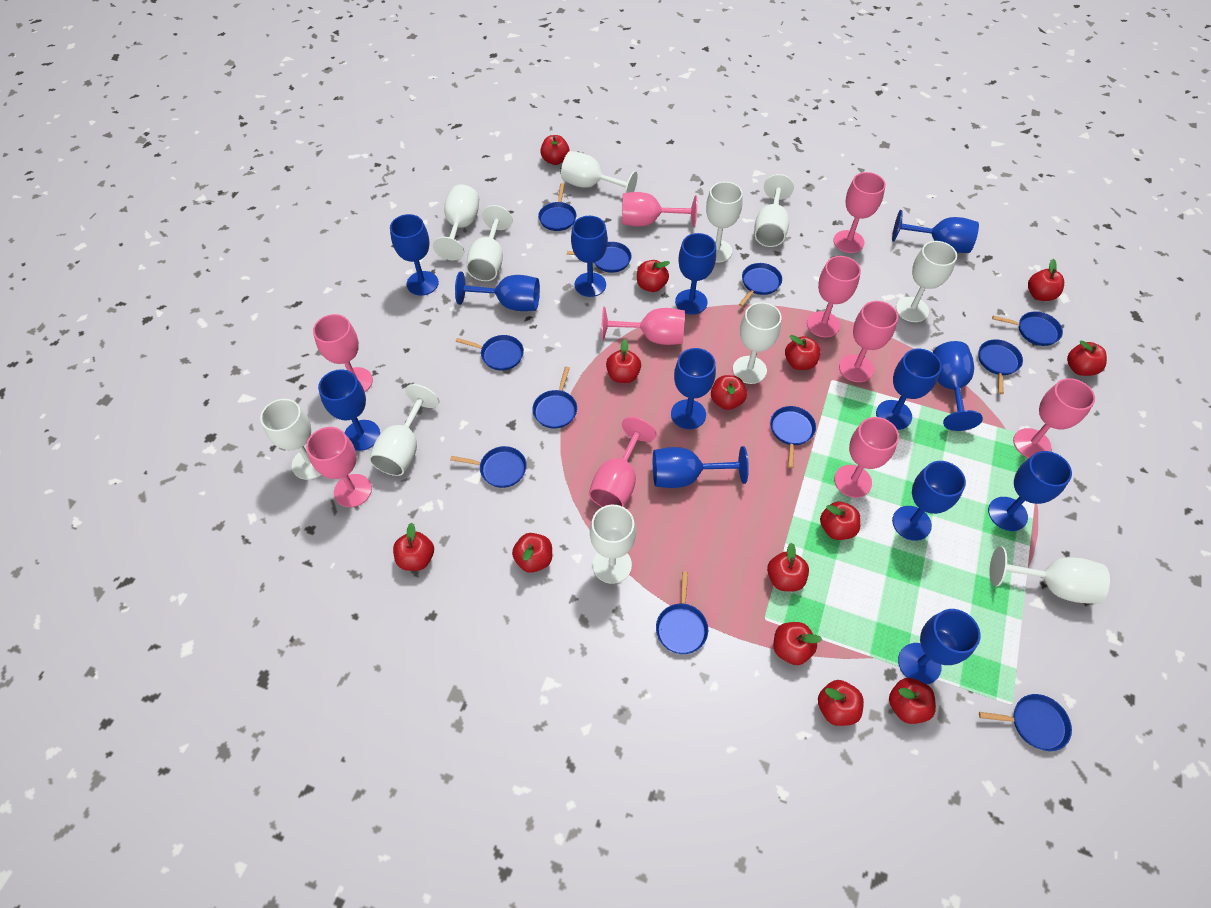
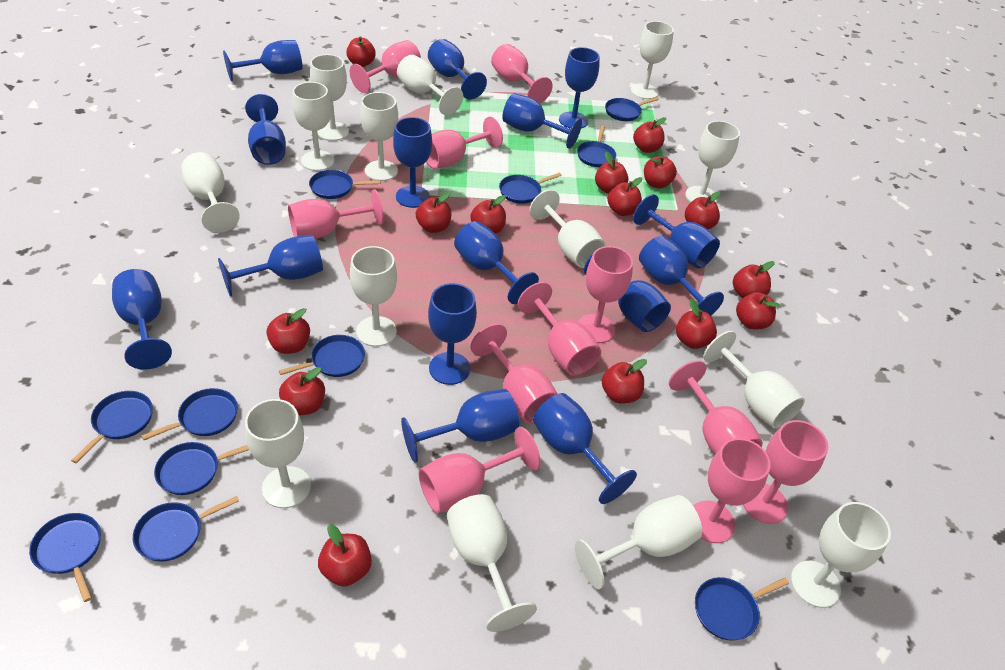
blue goblet: 13 -> 15
pink goblet: 10 -> 11
red apple: 14 -> 15
white goblet: 11 -> 14

